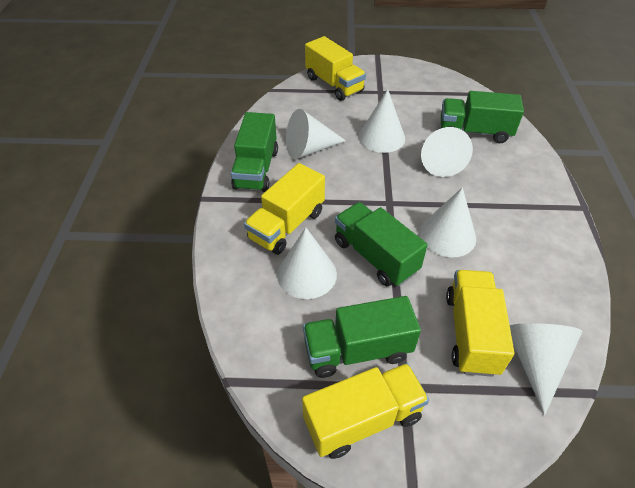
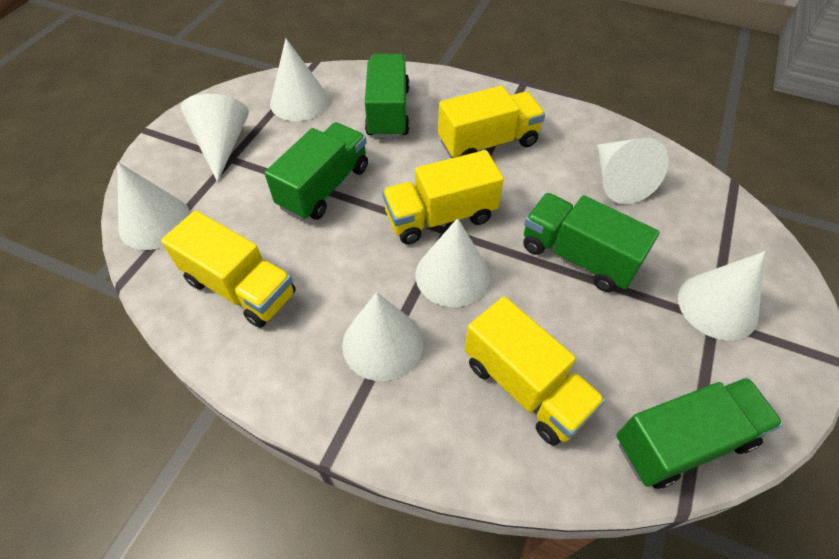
white cone: 6 -> 7

